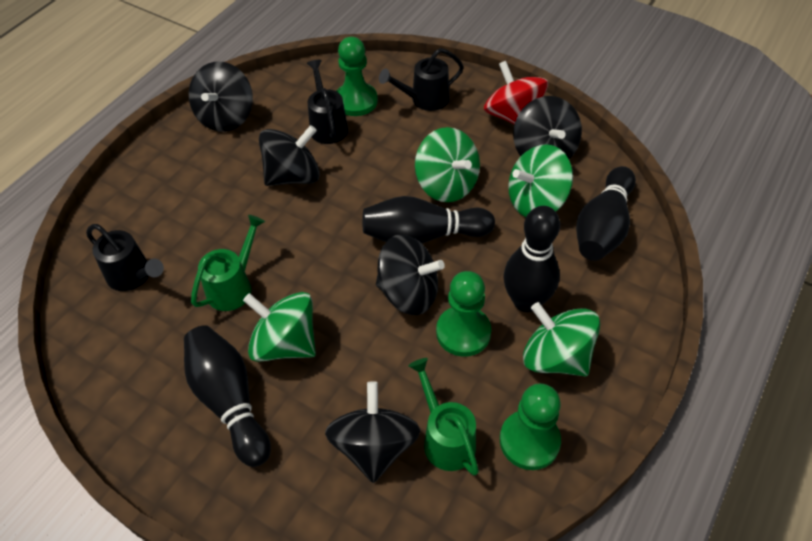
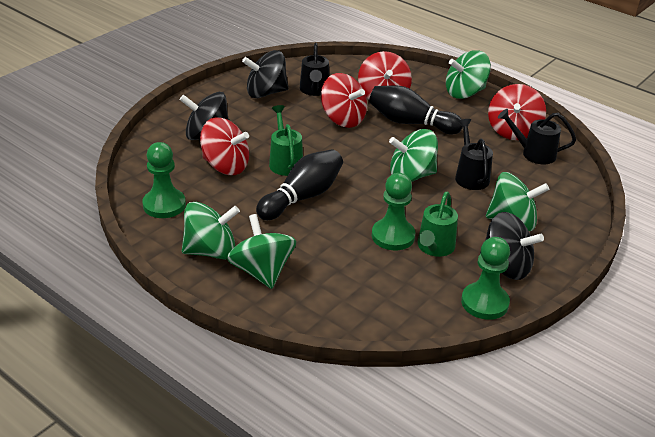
black bowling pin: 4 -> 2
black spinning top: 5 -> 3
green spinning top: 4 -> 5
red spinning top: 1 -> 4

